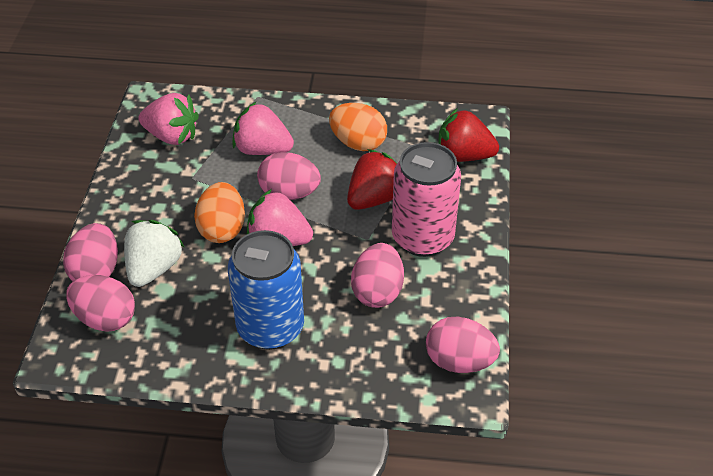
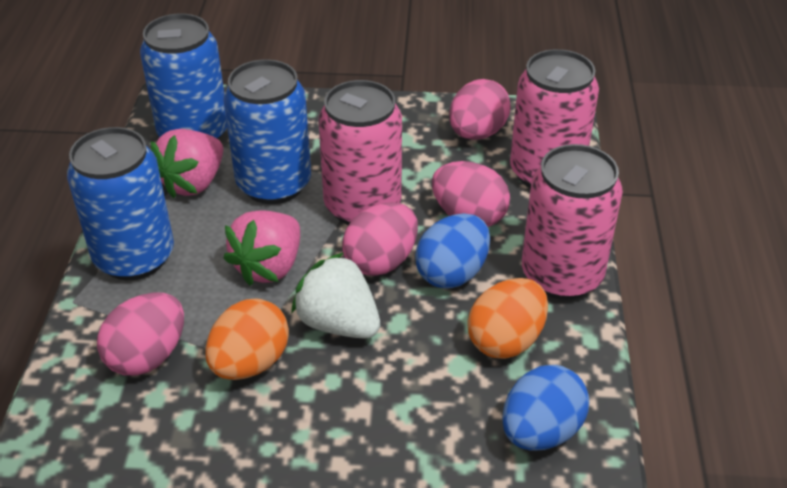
blue can: 1 -> 3
blue egg: 0 -> 2
pink can: 1 -> 3
pink egg: 5 -> 4
pink strawberry: 3 -> 2
red strawberry: 2 -> 0

